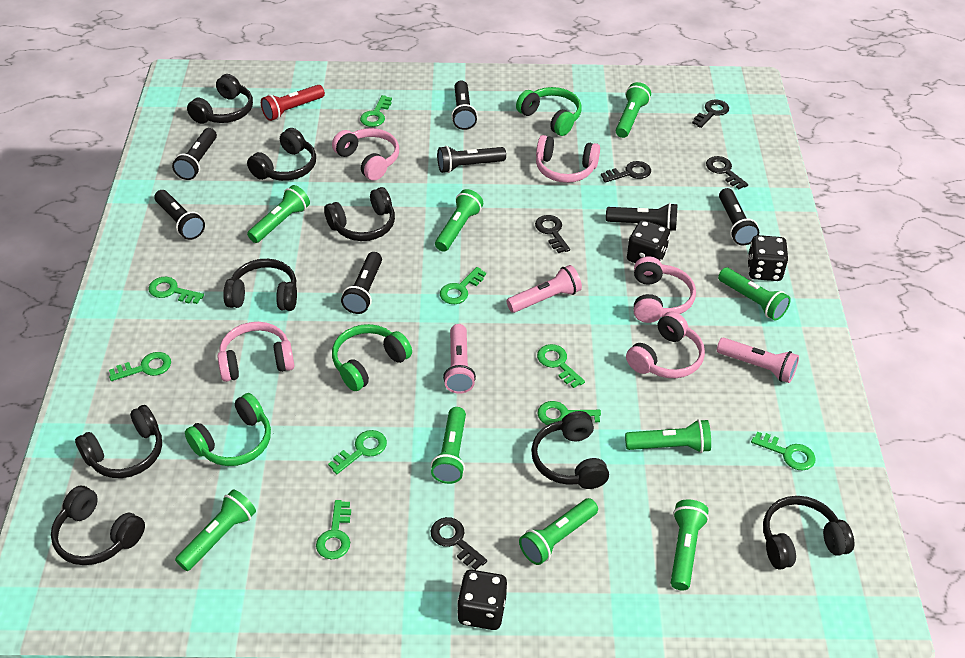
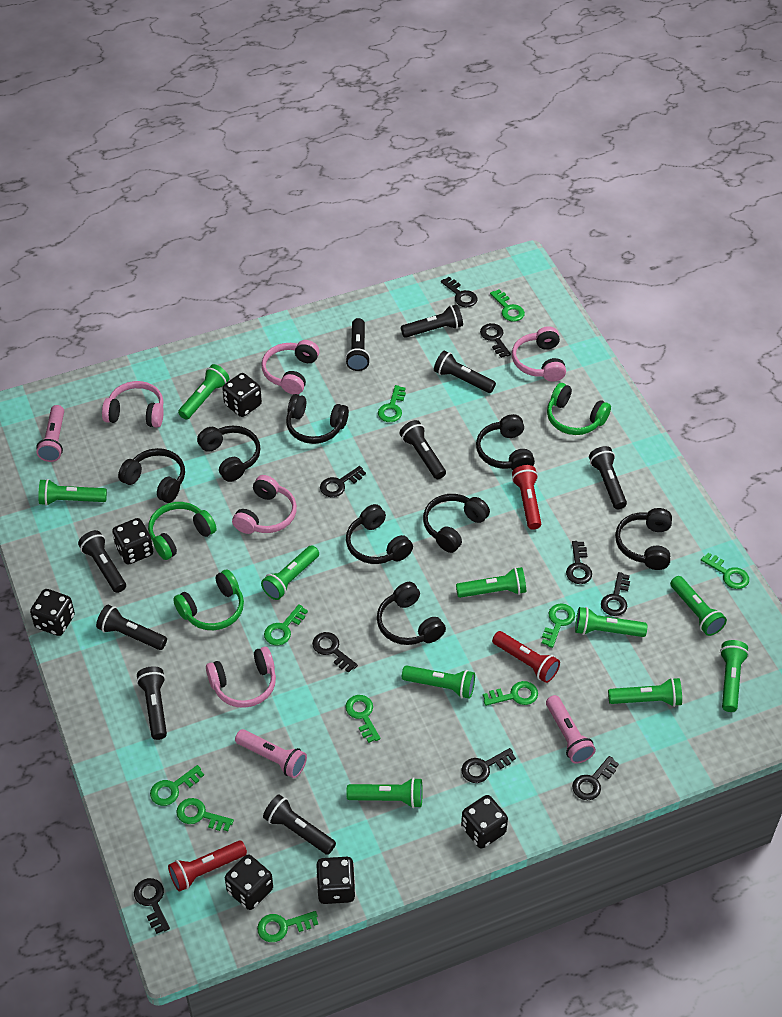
black dice: 3 -> 6
black flashlight: 7 -> 9
black key: 5 -> 9
green flashlight: 9 -> 10
green key: 9 -> 10
red flashlight: 1 -> 3

